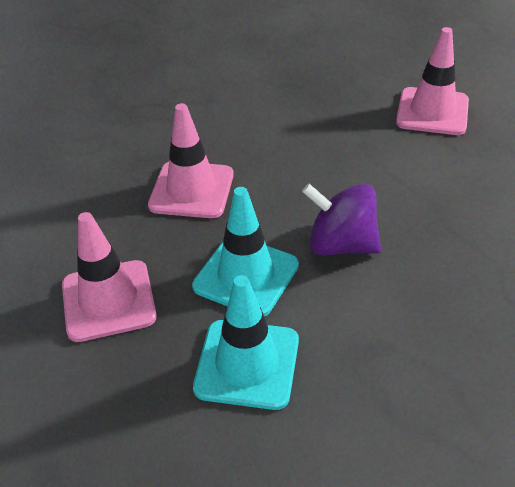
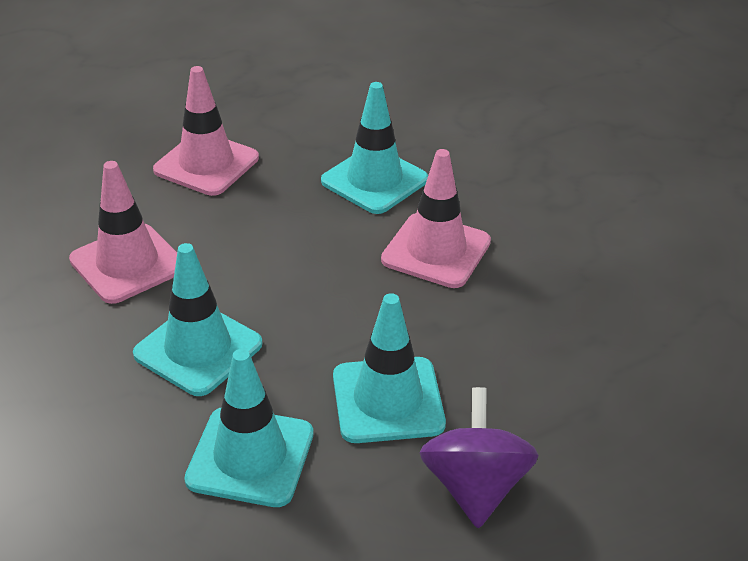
turquoise traffic cone: 2 -> 4

